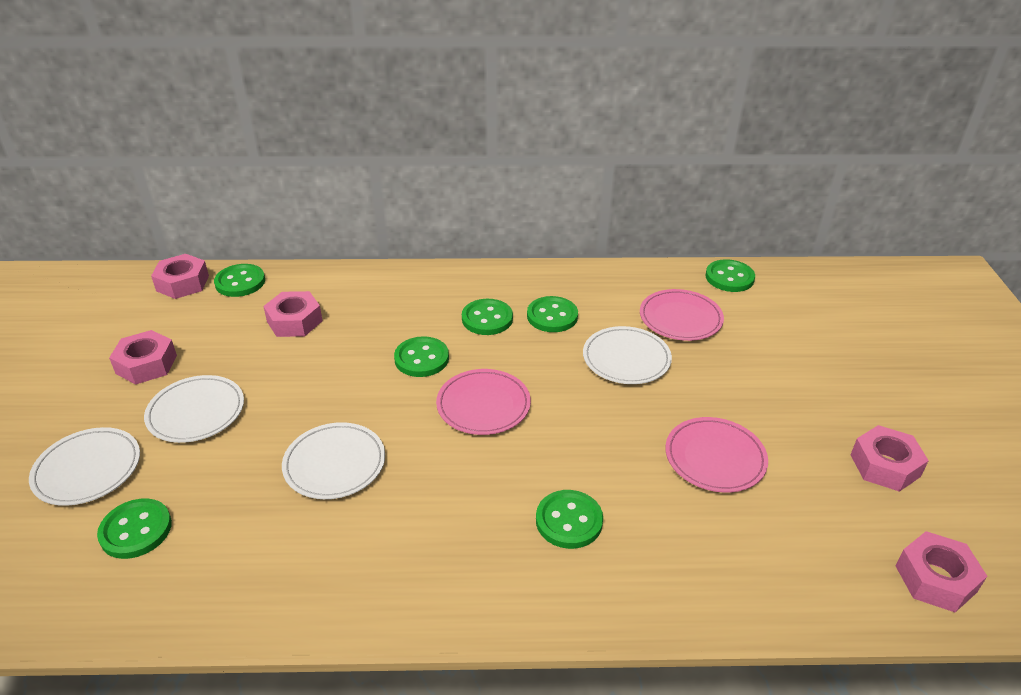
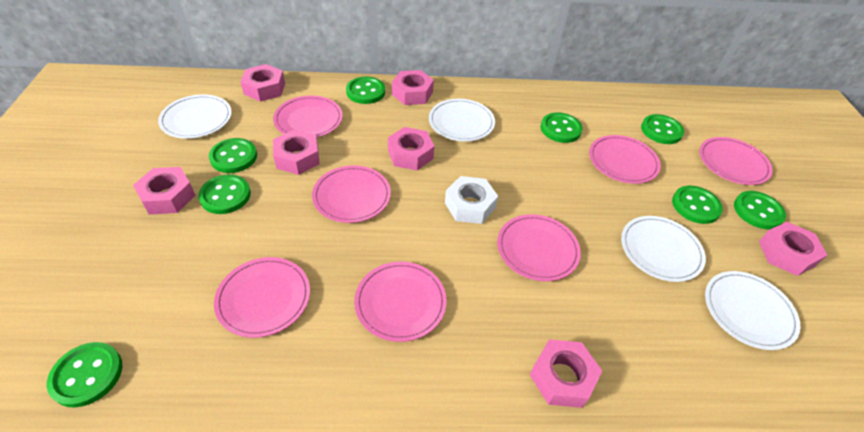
green button: 7 -> 8
pink nut: 5 -> 7
pink plate: 3 -> 7
white nut: 0 -> 1

